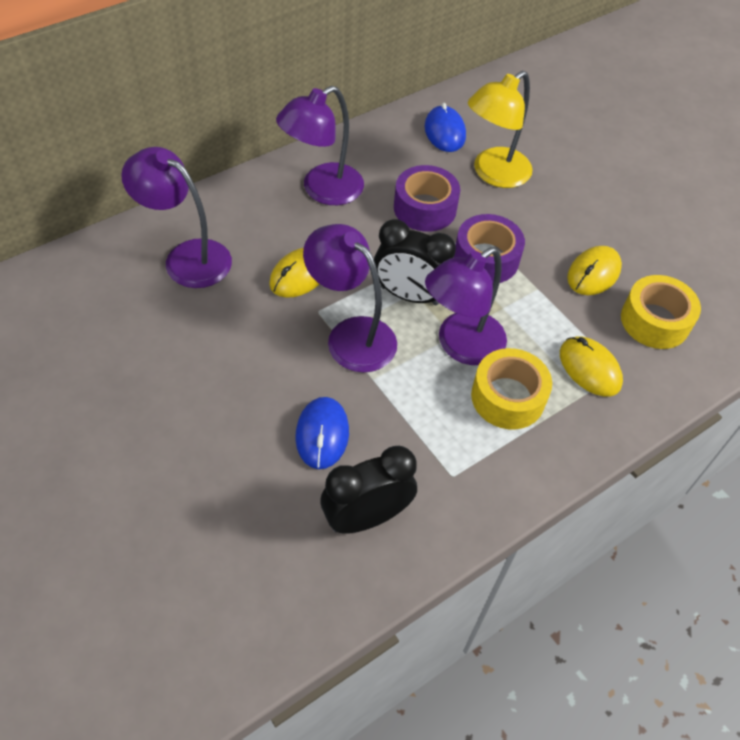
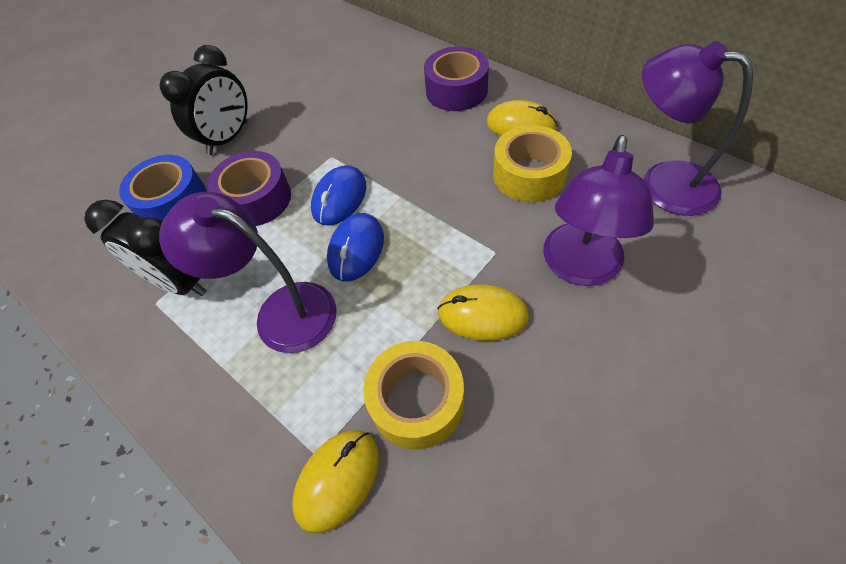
blue tape: 0 -> 1
purple lamp: 4 -> 3
yellow lamp: 1 -> 0

